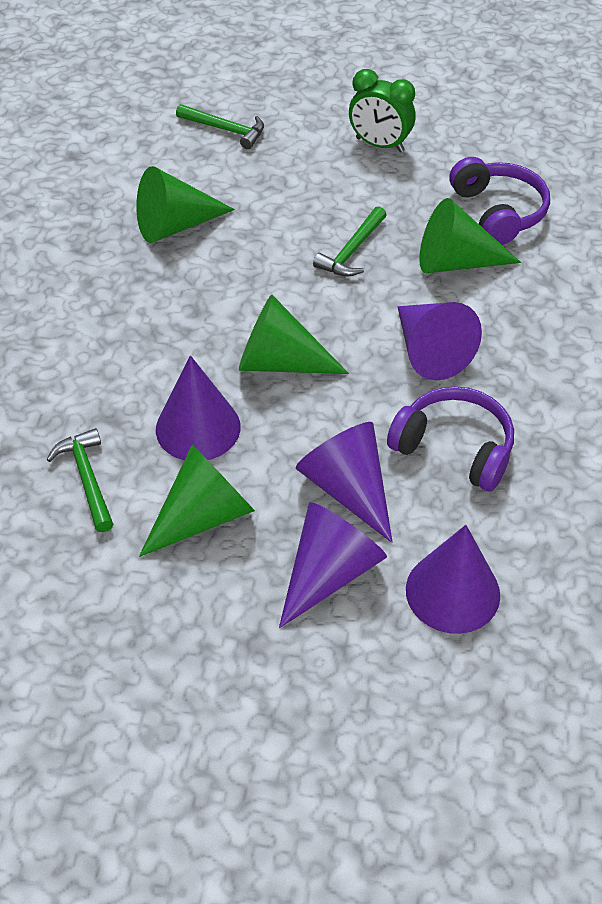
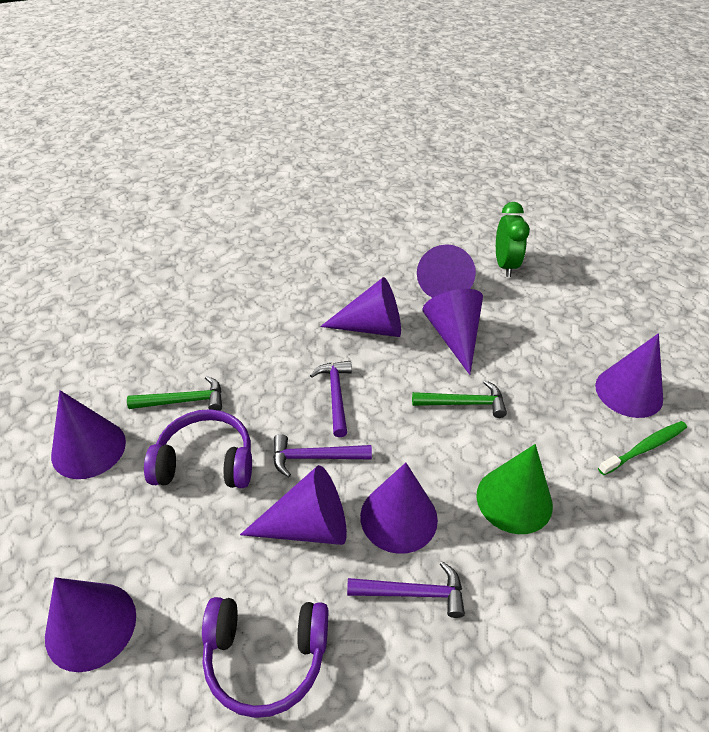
green cone: 4 -> 1
green hammer: 3 -> 2
green toothbrush: 0 -> 1
purple cone: 5 -> 8
purple hammer: 0 -> 3

